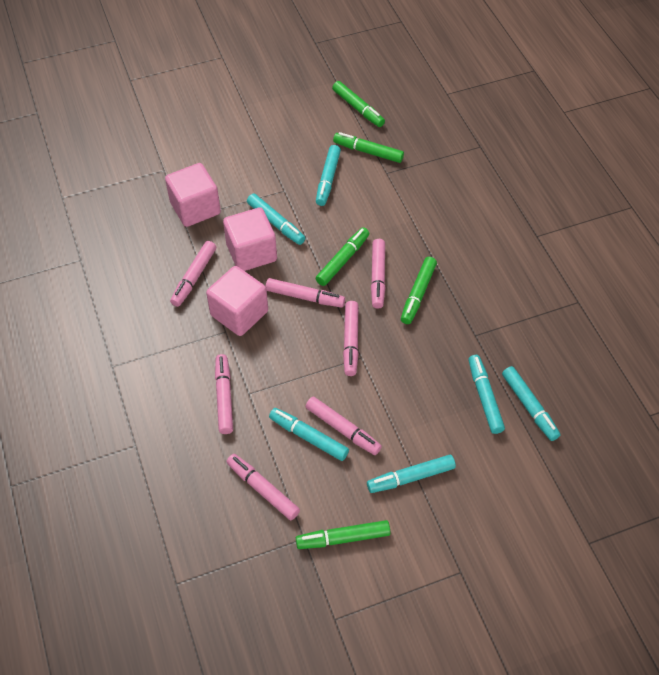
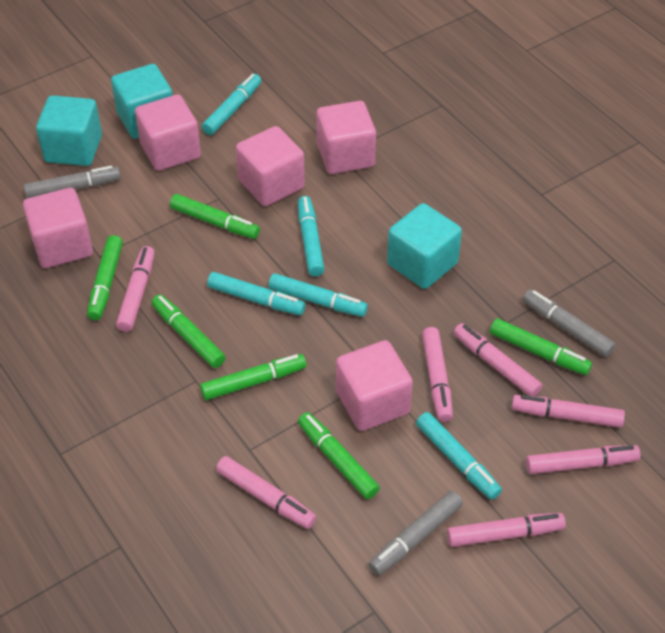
green marker: 5 -> 6
grey marker: 0 -> 3
pink cube: 3 -> 5
turquoise cube: 0 -> 3
turquoise marker: 6 -> 5

